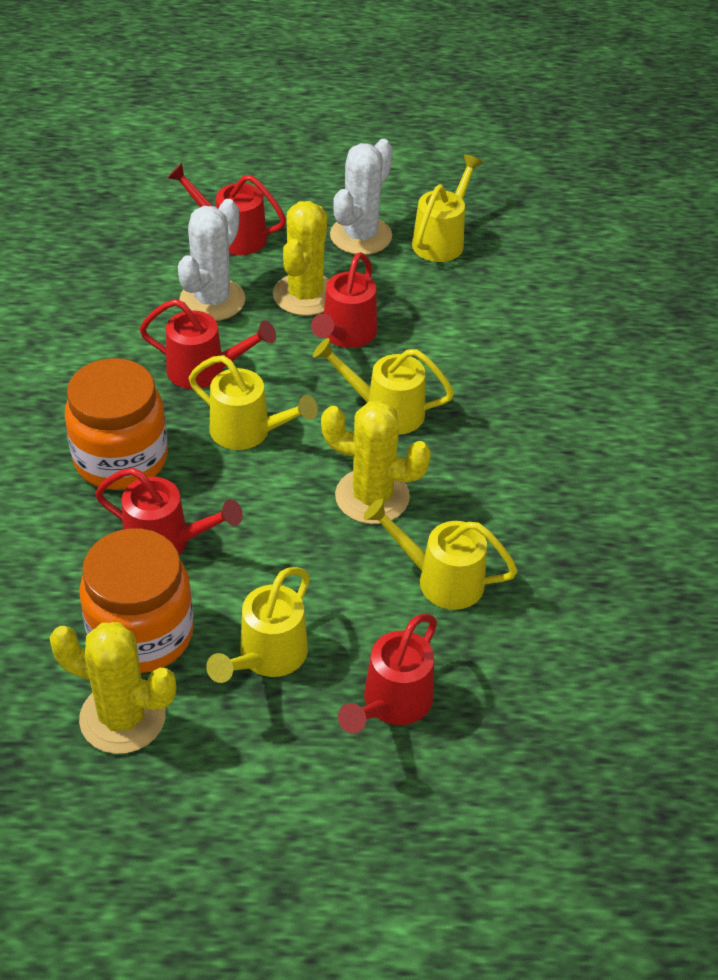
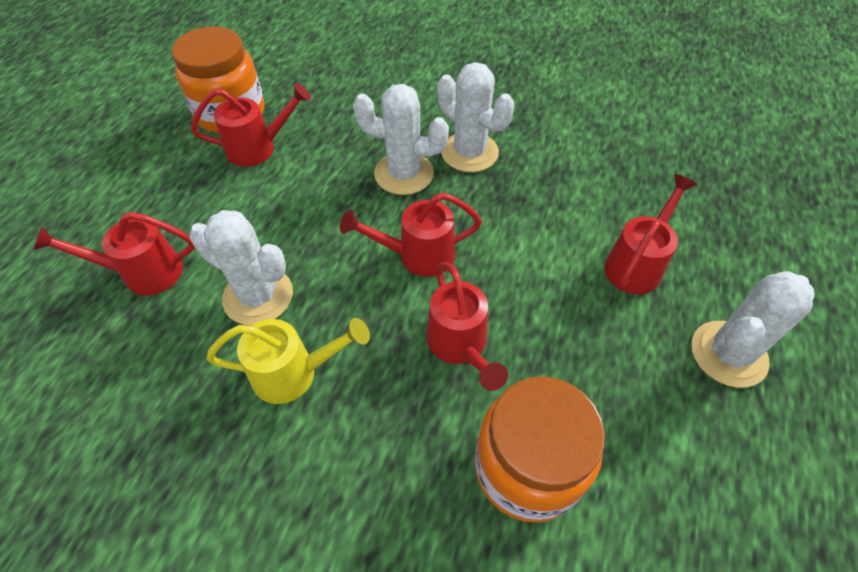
white cactus: 2 -> 4
yellow cactus: 3 -> 0
yellow watering can: 5 -> 1

